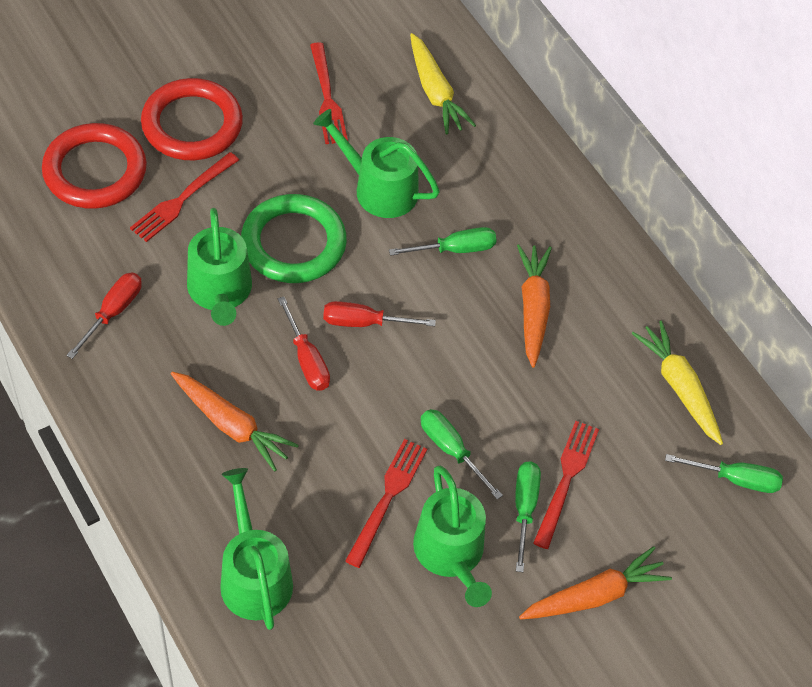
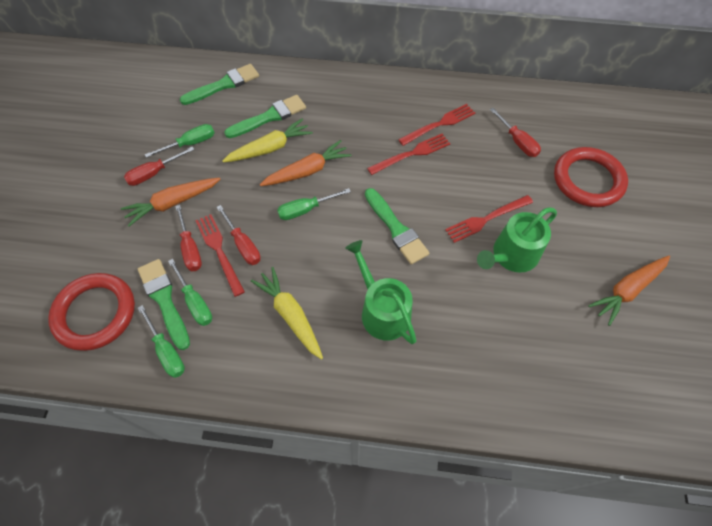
green brush: 0 -> 4
green ring: 1 -> 0
green watering can: 4 -> 2
red screwdriver: 3 -> 4

